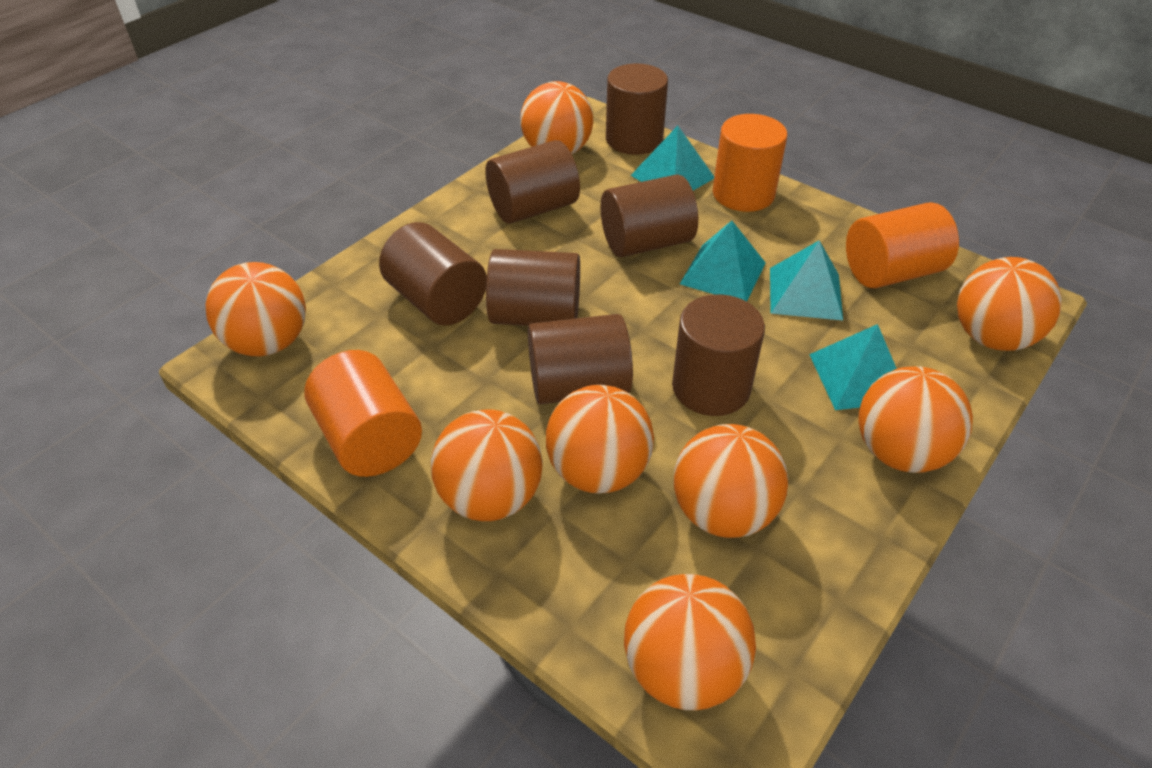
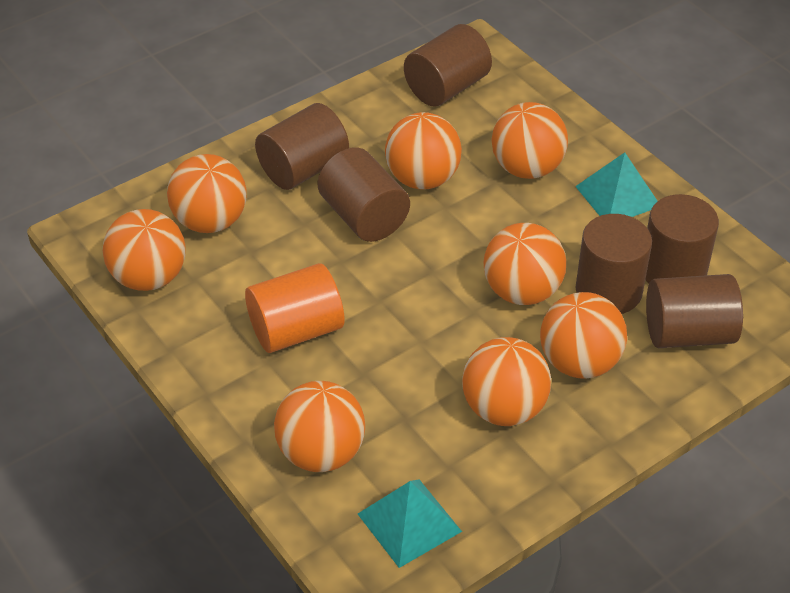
brown cylinder: 7 -> 6
orange cylinder: 3 -> 1
turquoise pyramid: 4 -> 2

